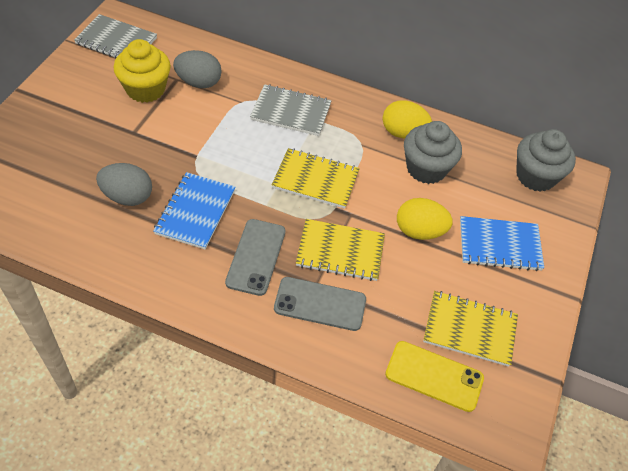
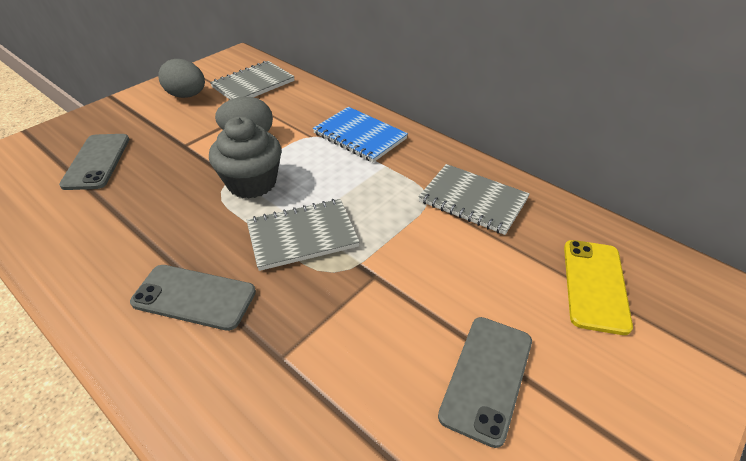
blue notebook: 2 -> 1
grey cupcake: 2 -> 1
grey notebook: 2 -> 3
grey phone: 2 -> 3
yellow cupcake: 1 -> 0
yellow egg: 2 -> 0
yellow notebook: 3 -> 0

